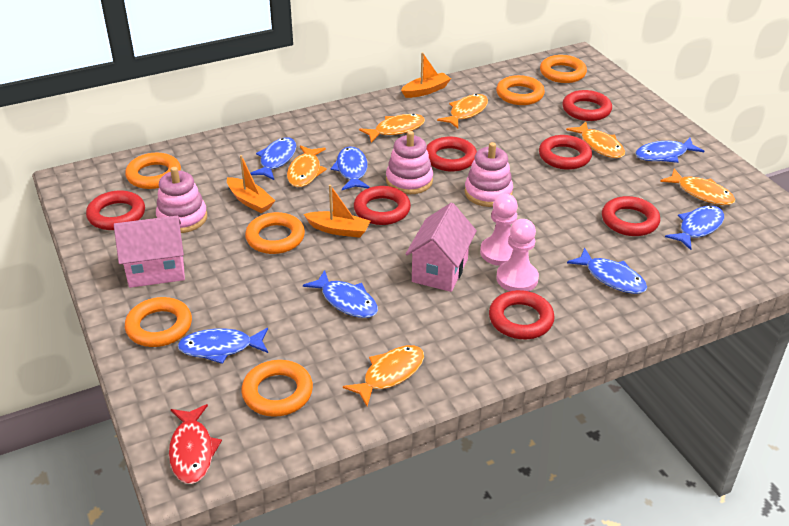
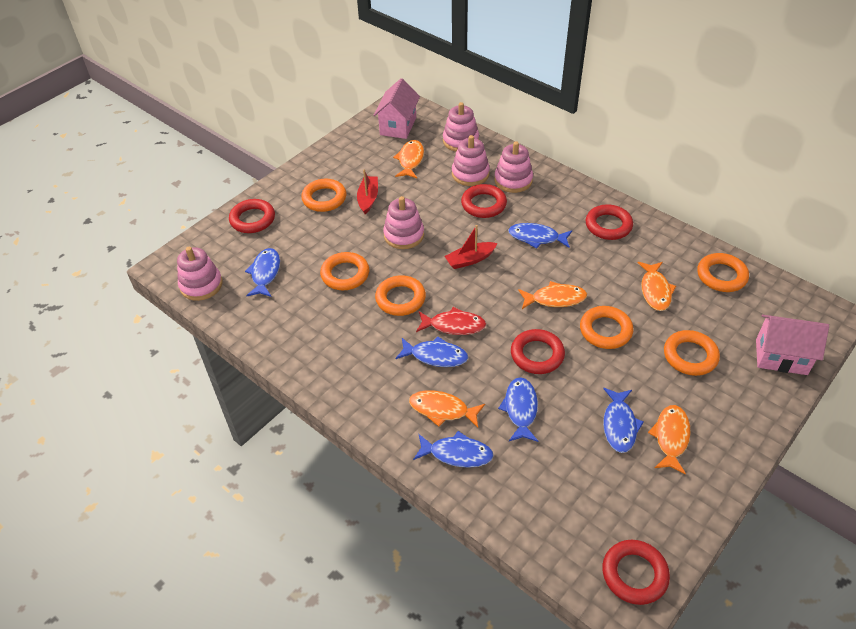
blue fish: 7 -> 6
orange boat: 3 -> 0
orange fish: 6 -> 5
pink pawn: 2 -> 0
pink stacking toy: 3 -> 5
red boat: 0 -> 2
red ring: 7 -> 5

